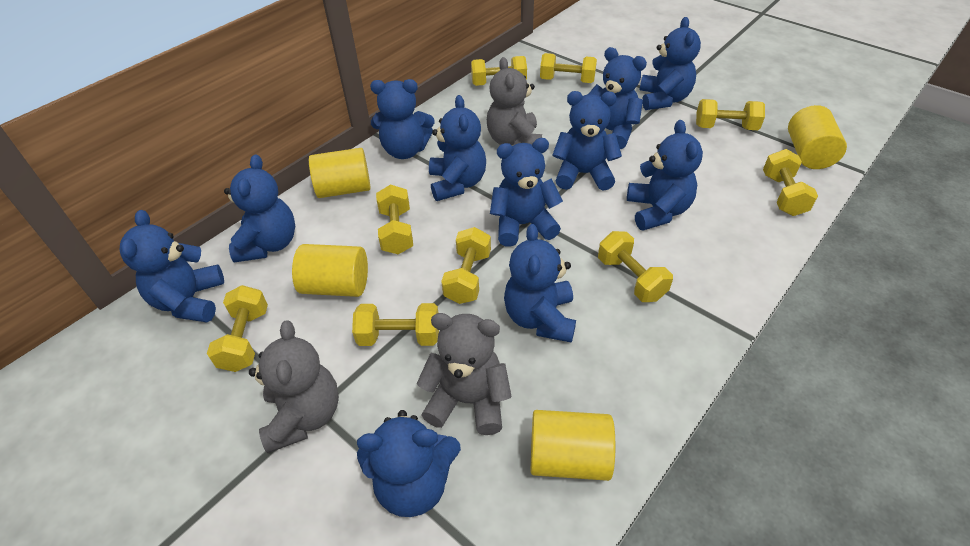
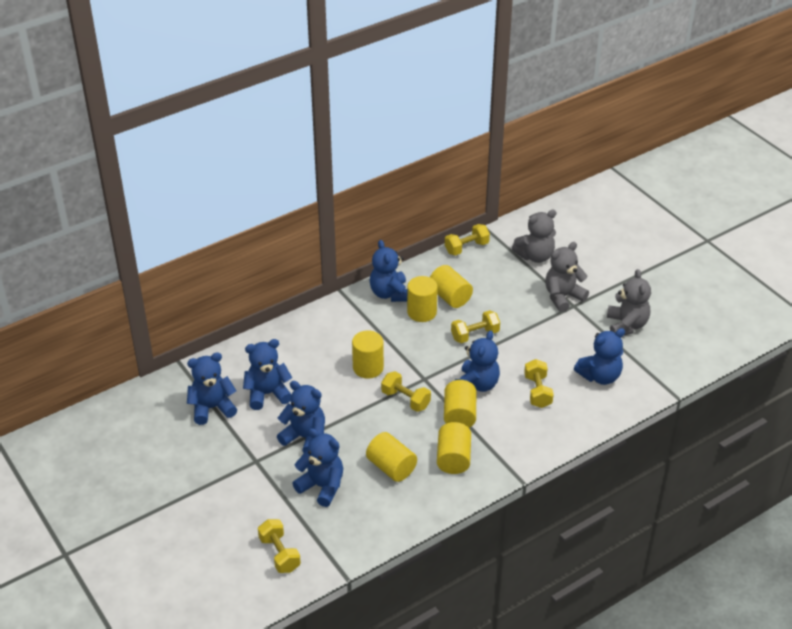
blue teddy bear: 11 -> 7
yellow cylinder: 4 -> 6
yellow dumbbell: 9 -> 5

